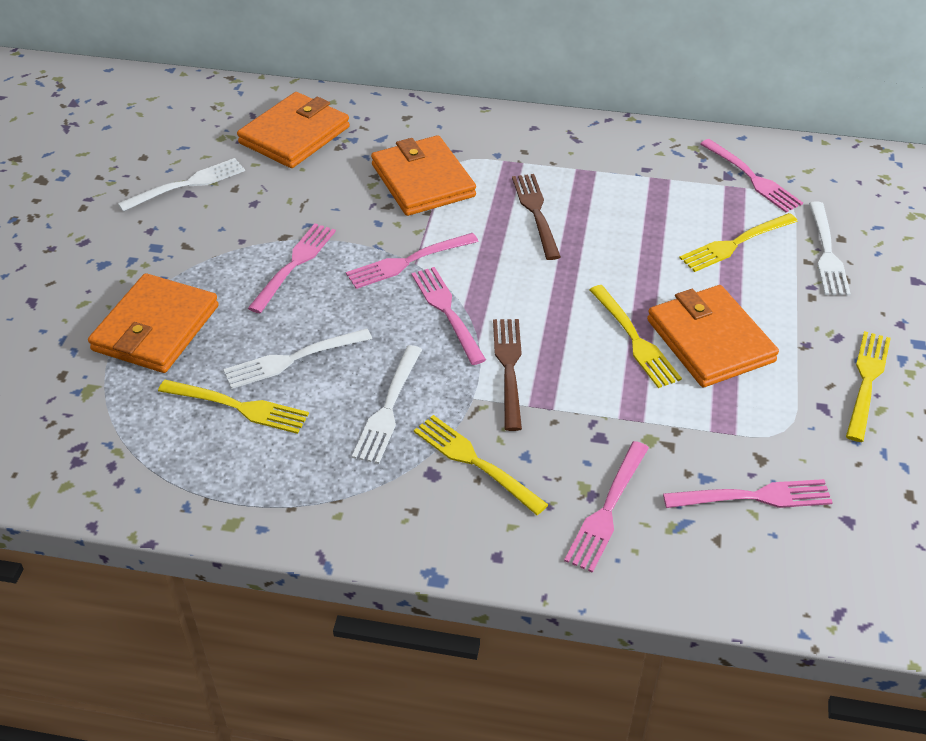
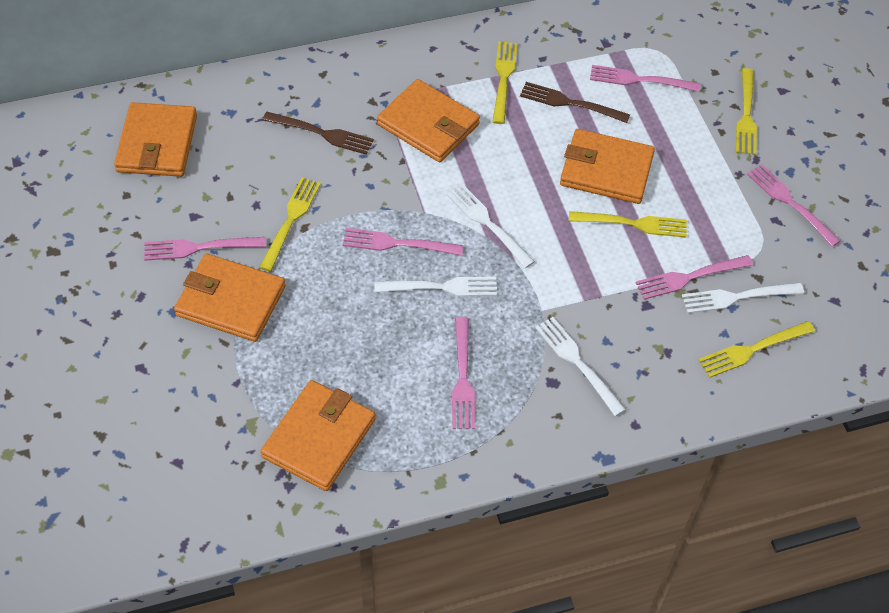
orange wallet: 4 -> 5

